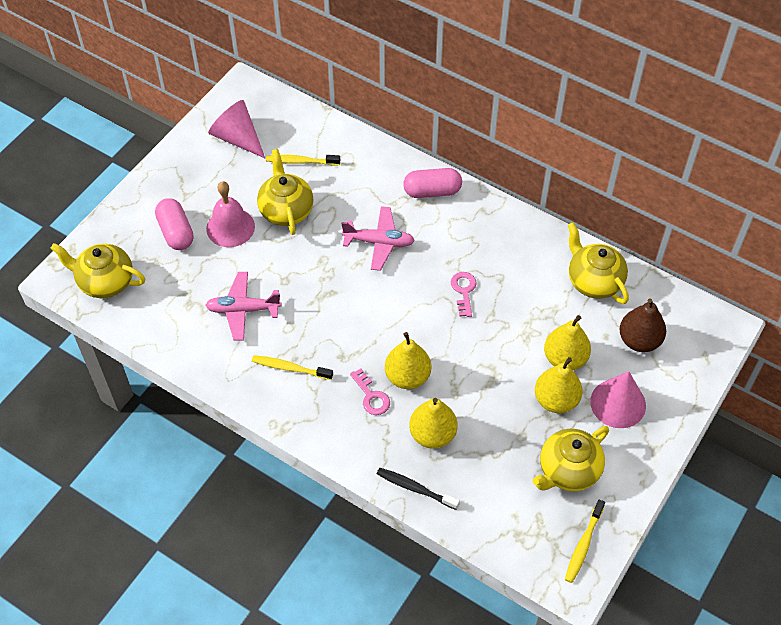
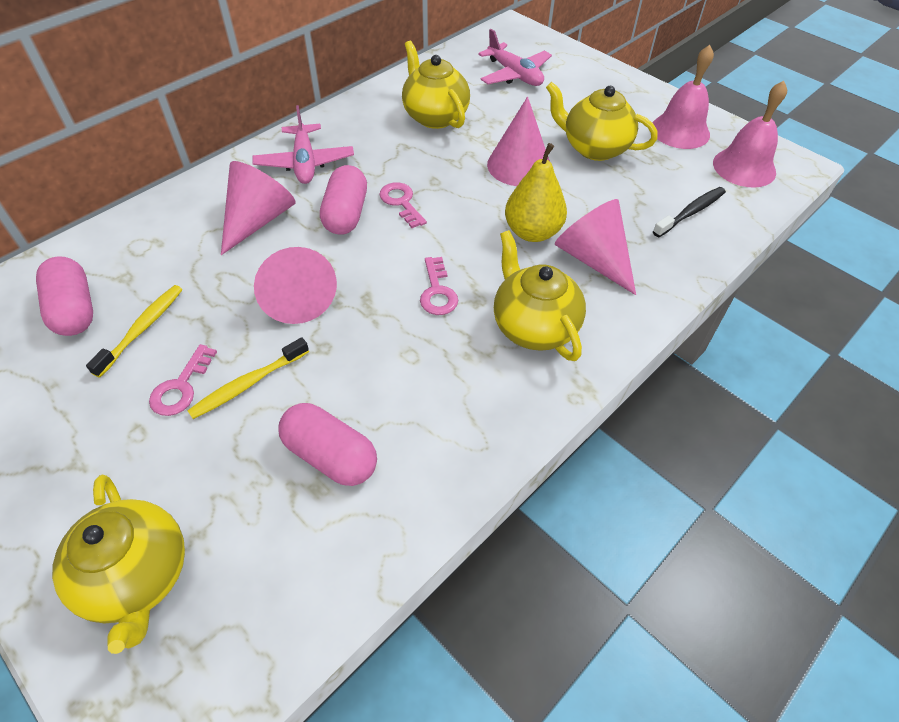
brown pear: 1 -> 0
pink bell: 1 -> 2
pink capsule: 2 -> 3
pink cone: 2 -> 4
pink key: 2 -> 3
yellow pear: 4 -> 1
yellow toothbrush: 3 -> 2

